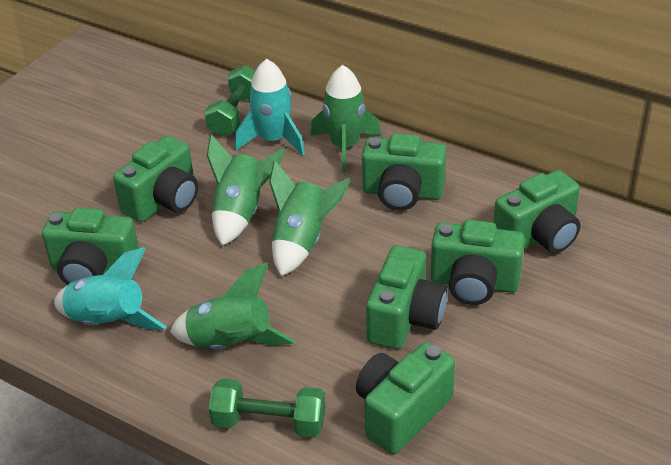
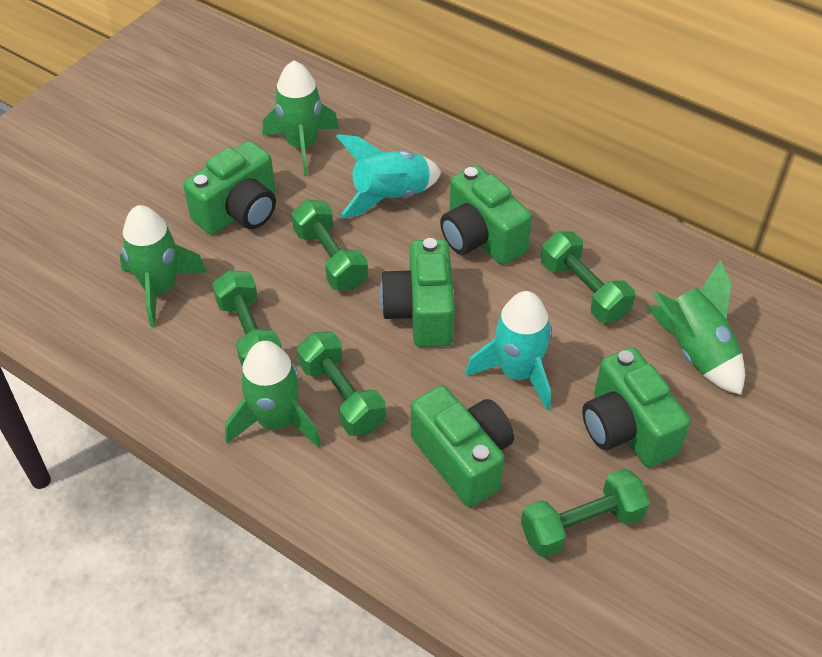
green camera: 7 -> 5
green dumbbell: 2 -> 5

